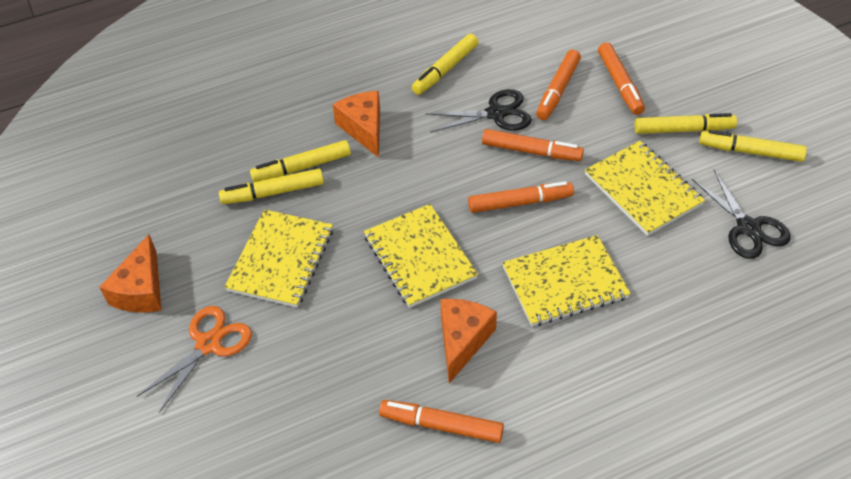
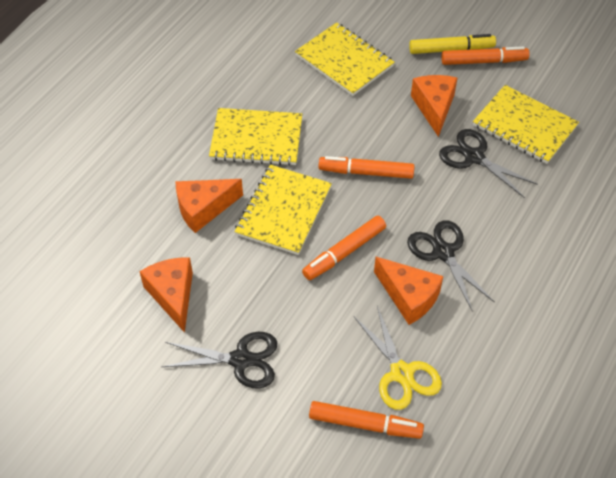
black scissors: 2 -> 3
orange cheese: 3 -> 4
orange marker: 5 -> 4
orange scissors: 1 -> 0
yellow marker: 5 -> 1
yellow scissors: 0 -> 1

